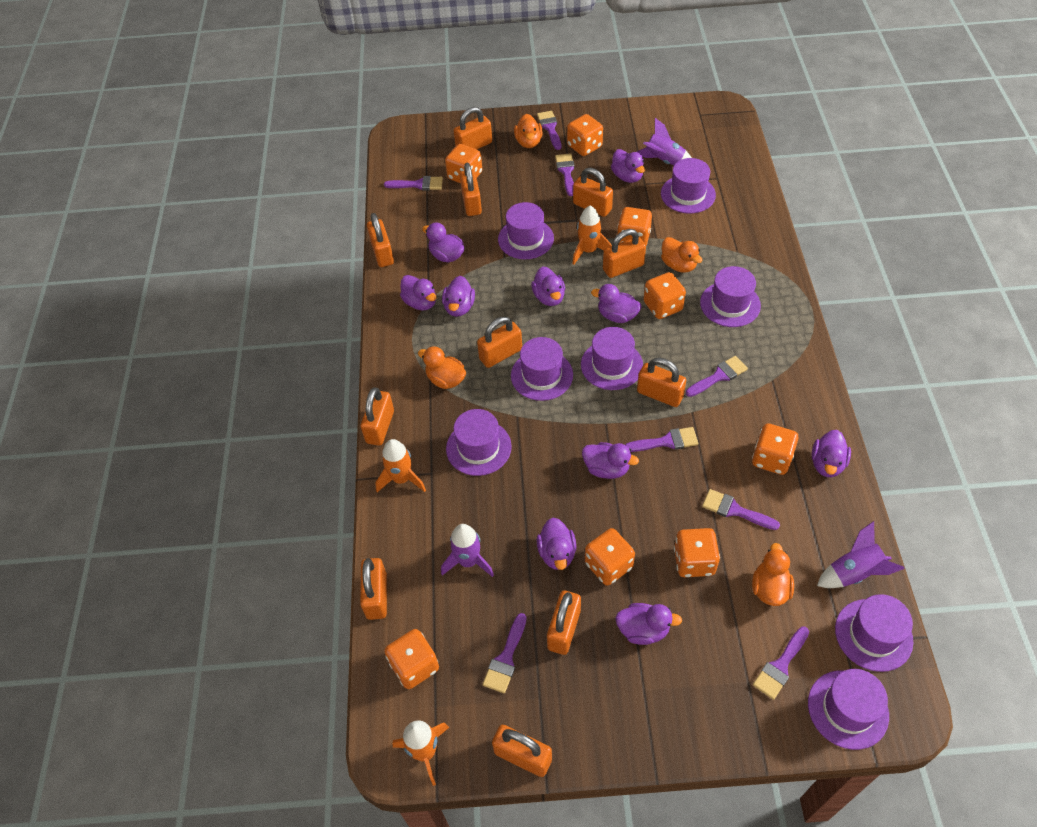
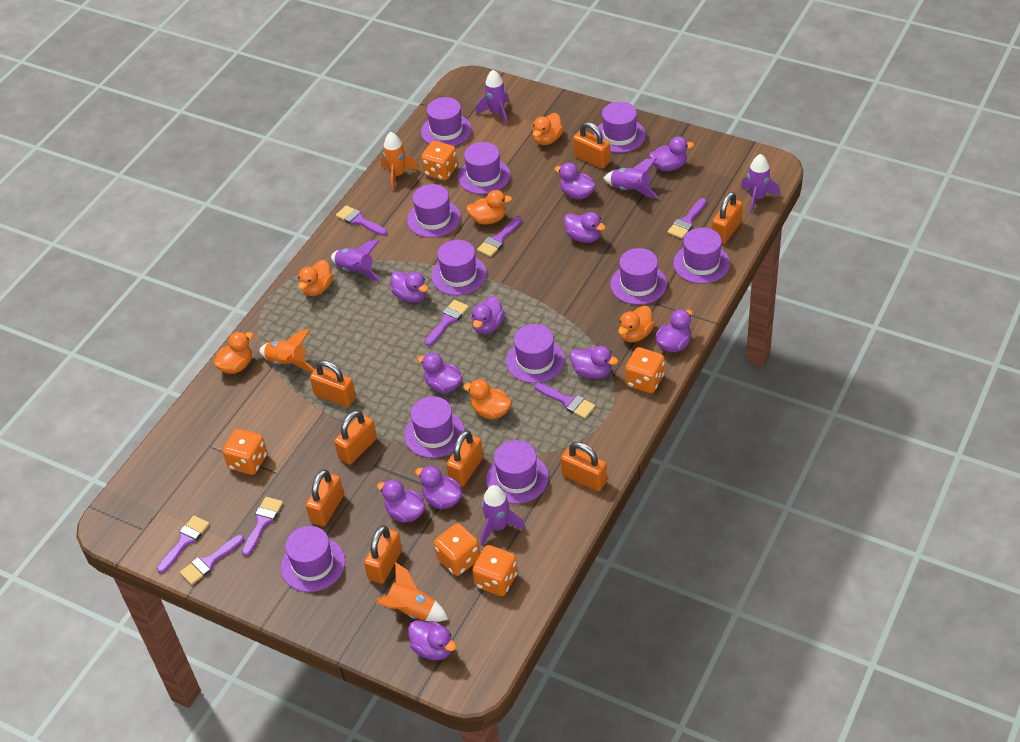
orange dice: 8 -> 5
orange duck: 4 -> 6
orange padlock: 11 -> 8
purple duck: 10 -> 11
purple hat: 8 -> 11
purple rocket: 3 -> 5

